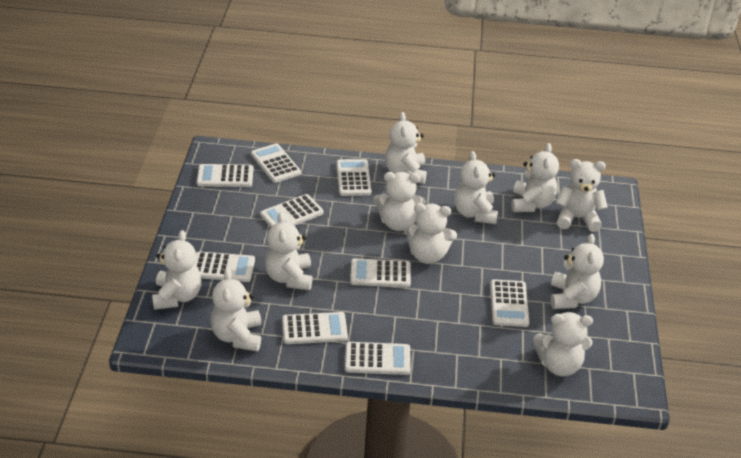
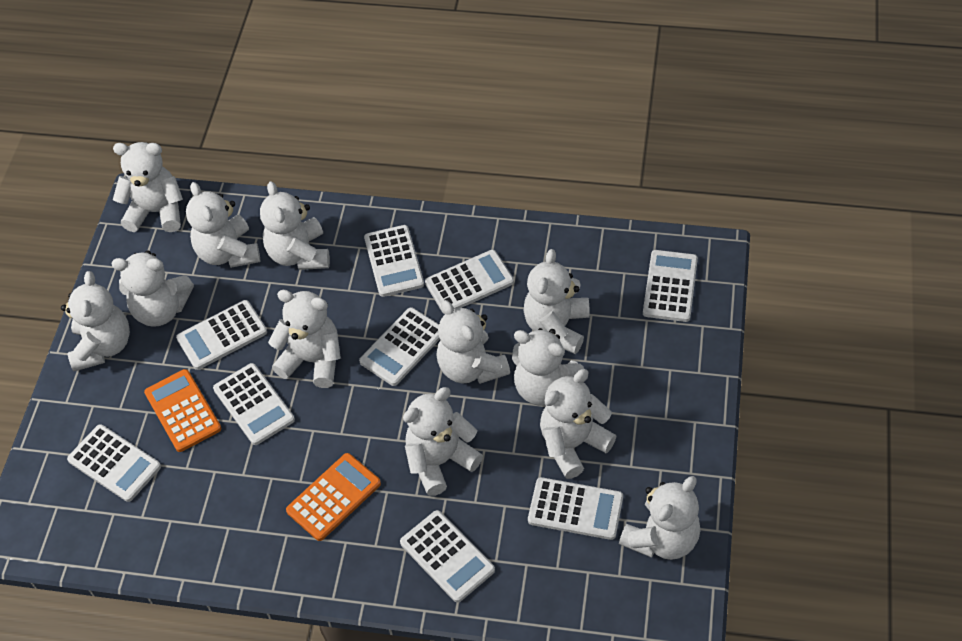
orange calculator: 0 -> 2
white teddy bear: 11 -> 12

